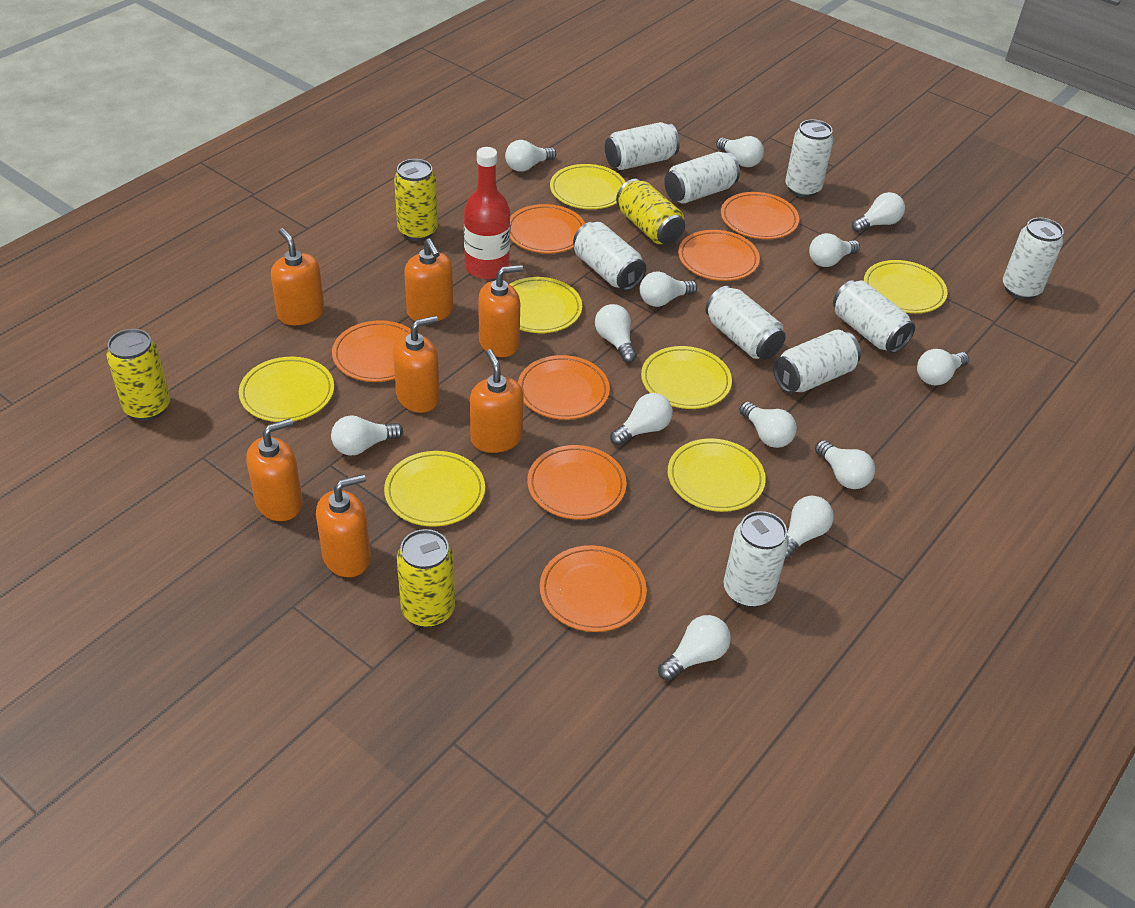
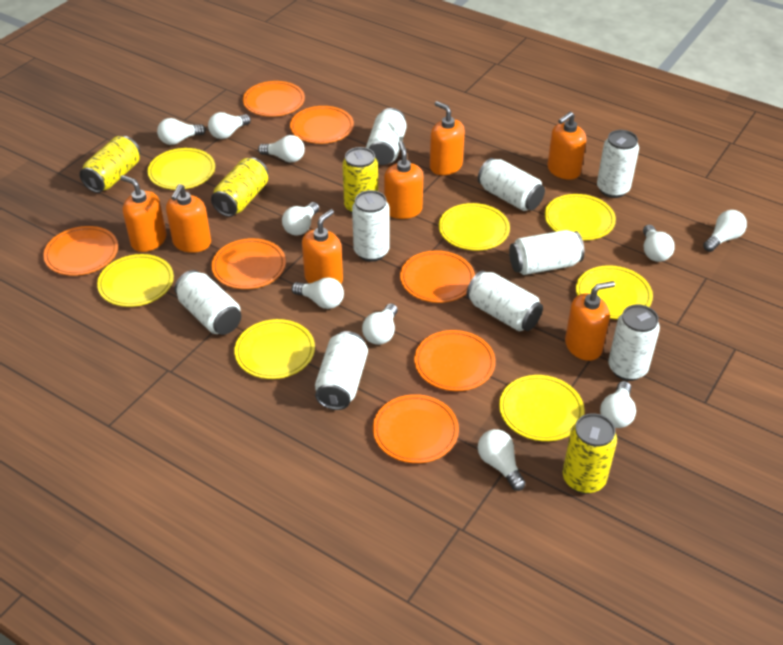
red bottle: 1 -> 0
white light bulb: 13 -> 10

